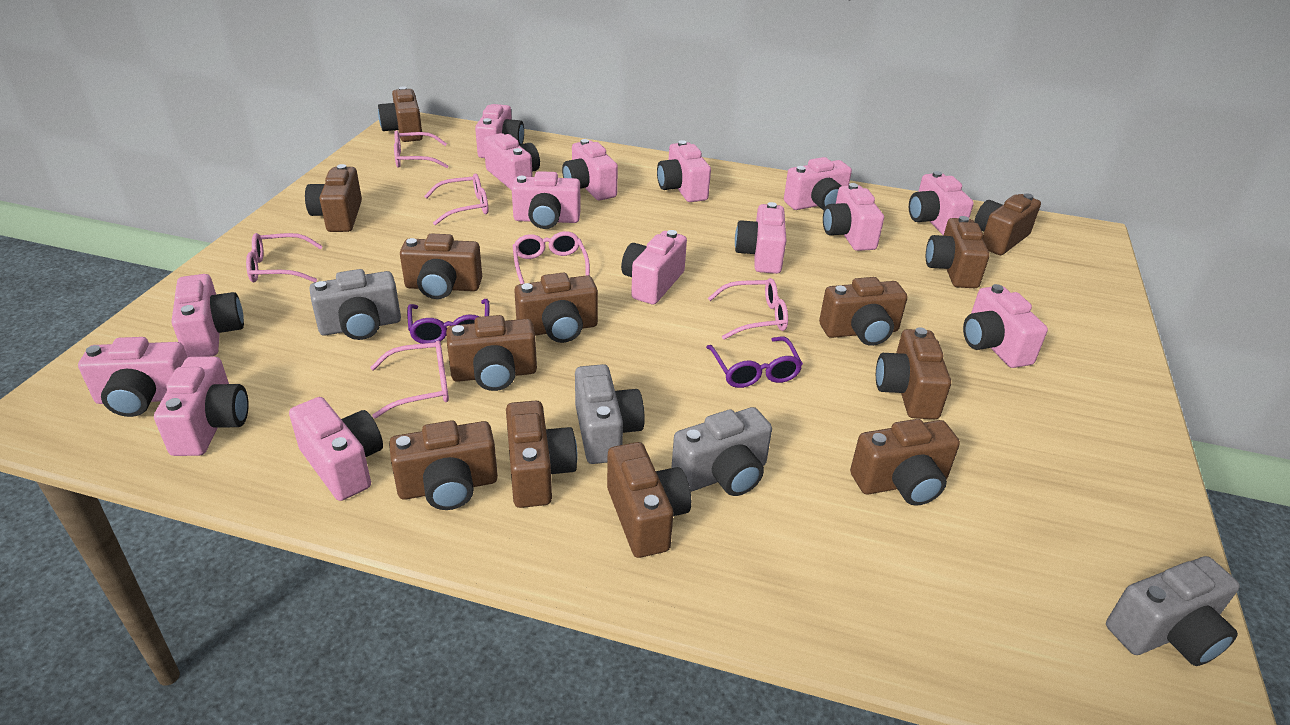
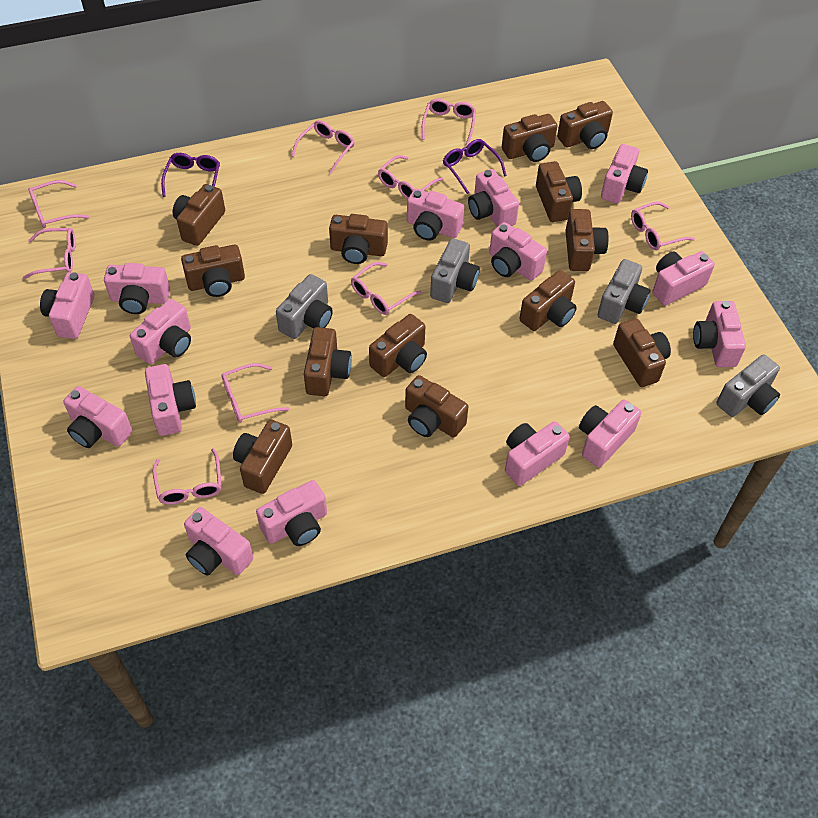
pink glasses: 6 -> 9

